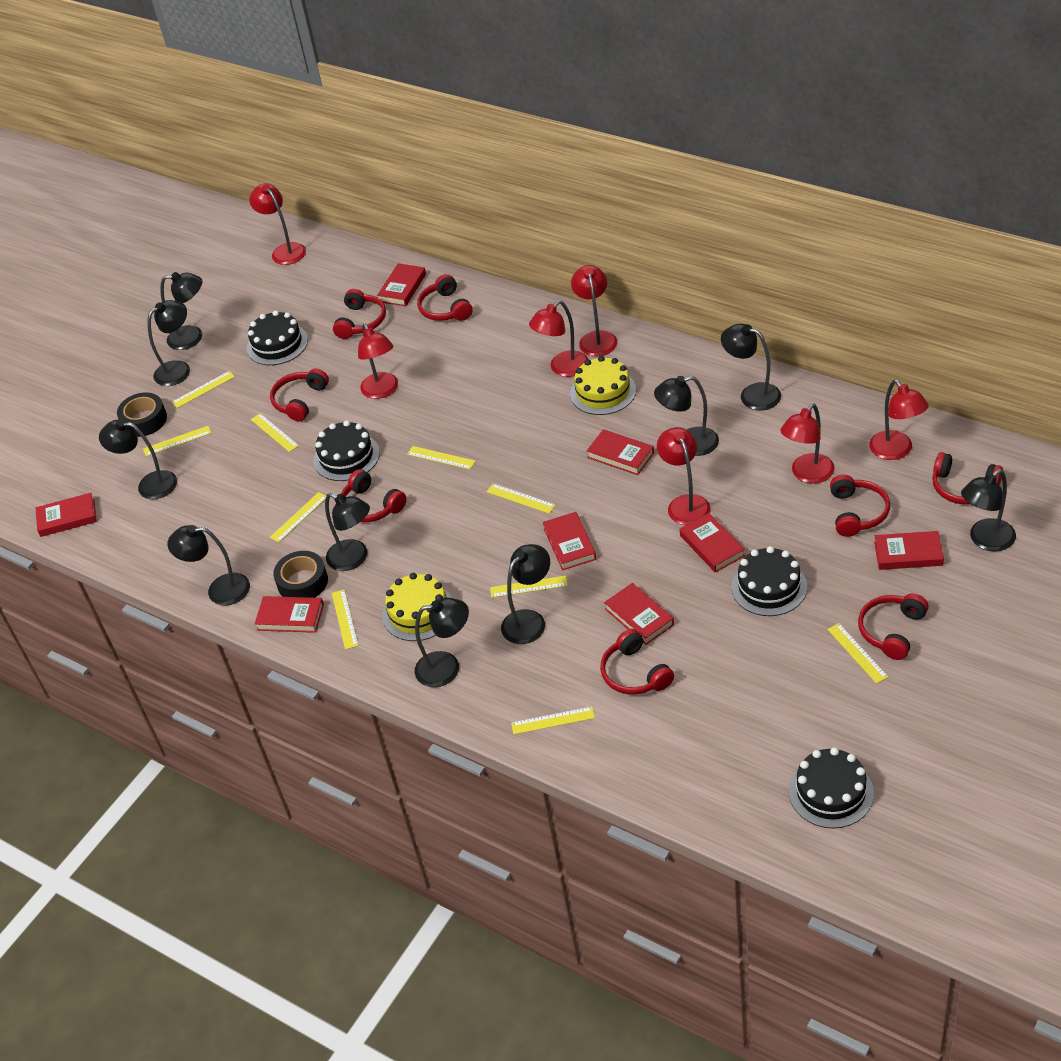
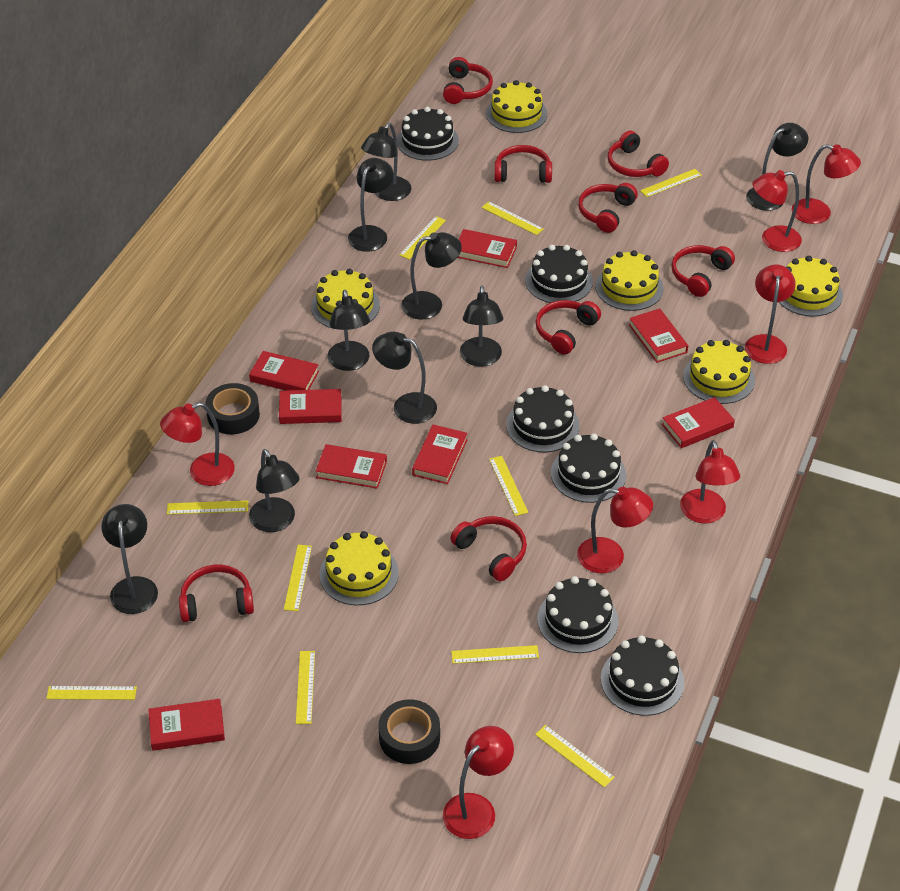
black cake: 4 -> 6
black lamp: 10 -> 9
yellow cake: 2 -> 6

